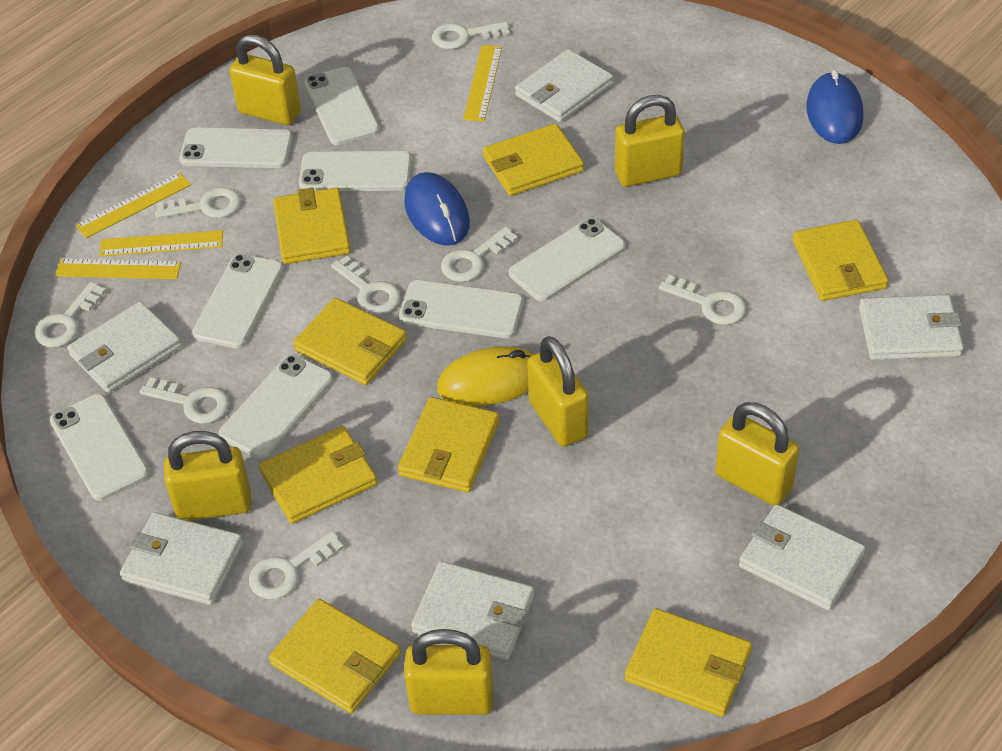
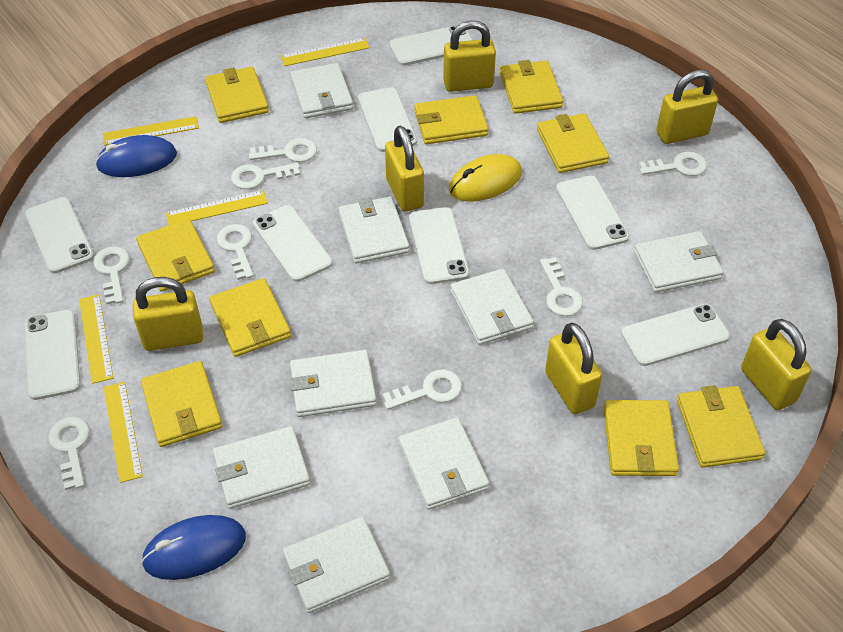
white wallet: 6 -> 8
yellow ruler: 4 -> 5
yellow wallet: 8 -> 9

